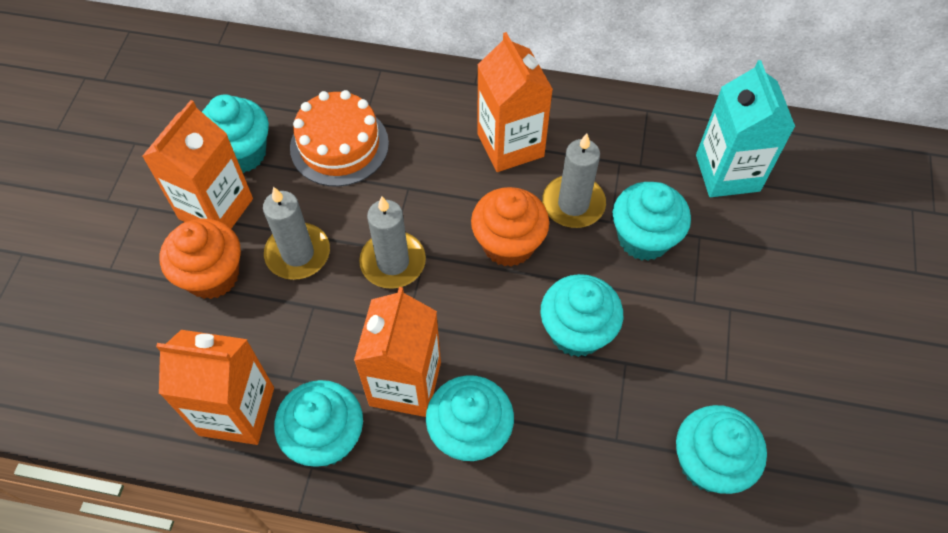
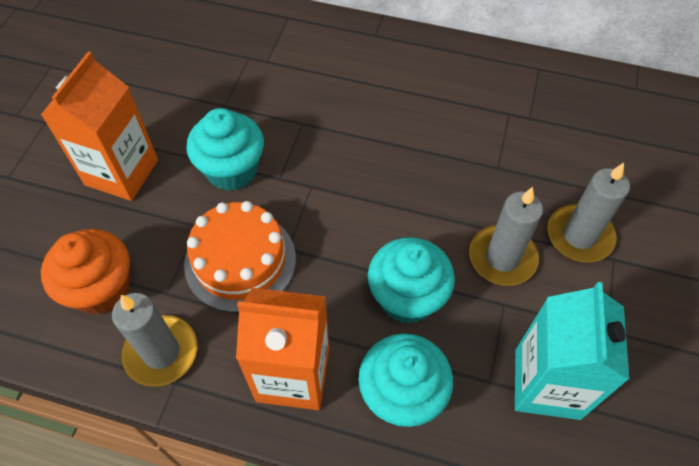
orange carton: 4 -> 2
orange cupcake: 2 -> 1
turquoise cupcake: 6 -> 3

